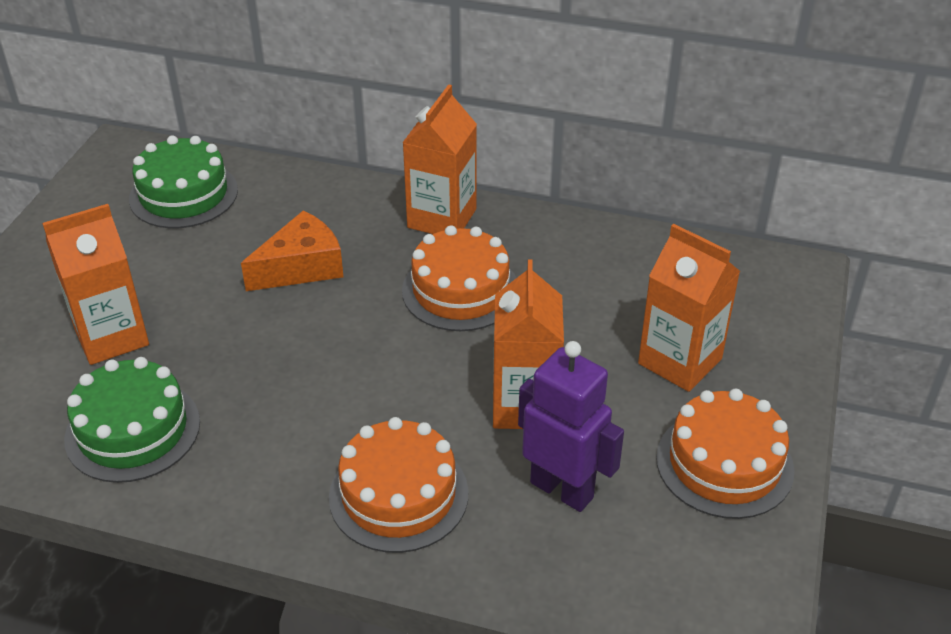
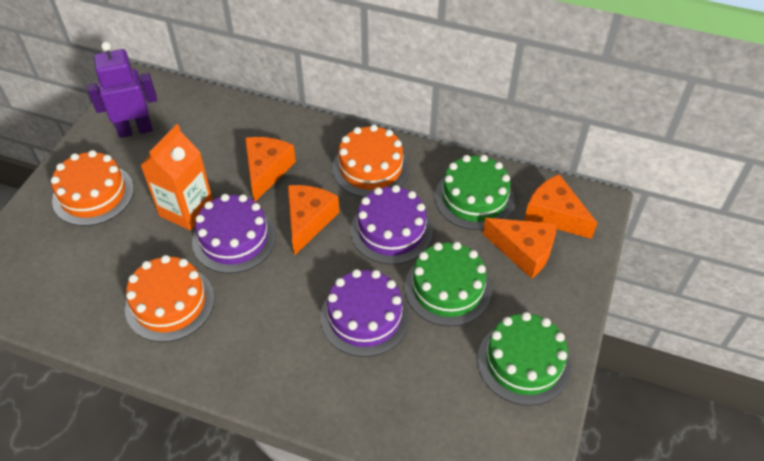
green cake: 2 -> 3
orange carton: 4 -> 1
orange cheese: 1 -> 4
purple cake: 0 -> 3

